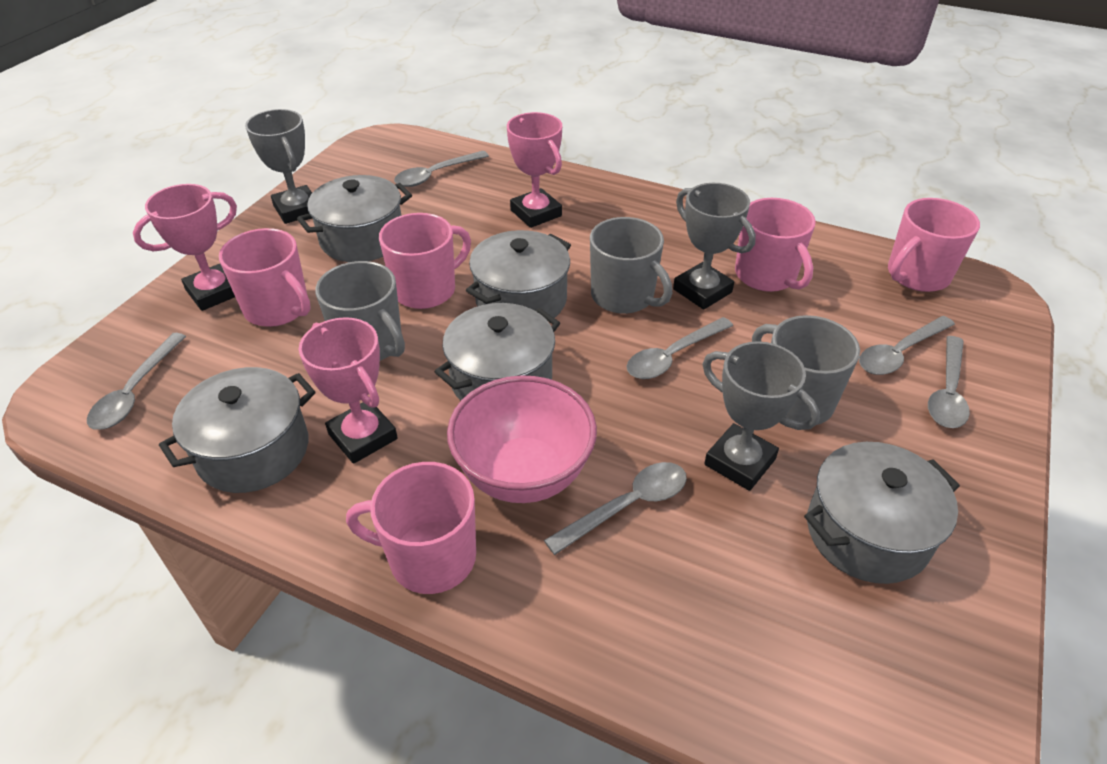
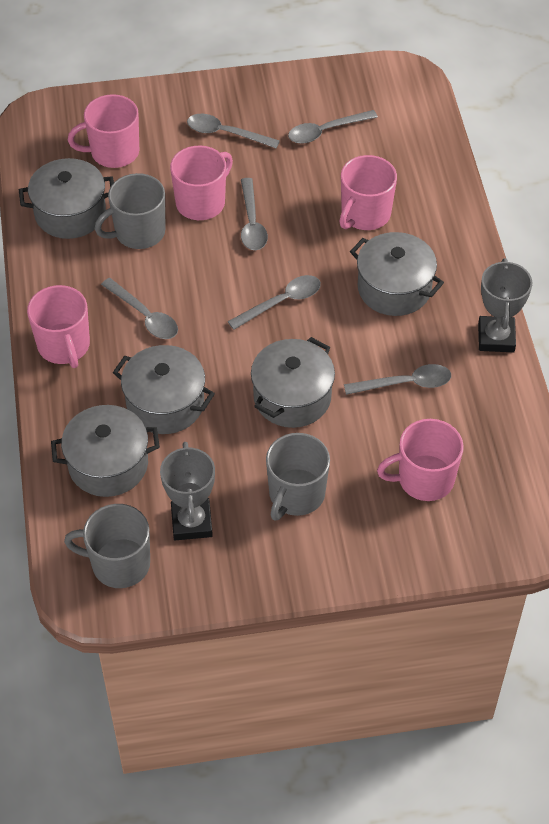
grey trophy: 3 -> 2
pink bowl: 1 -> 0
pink trophy: 3 -> 0

